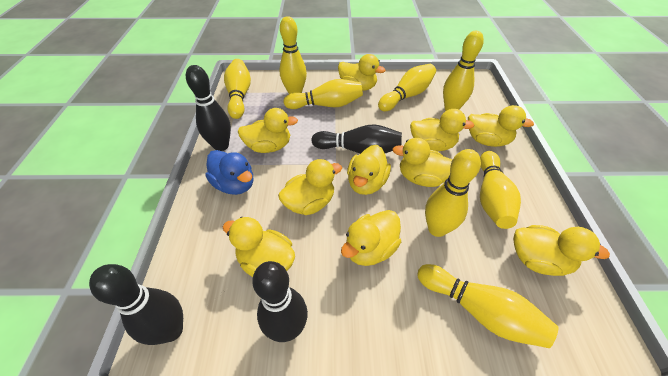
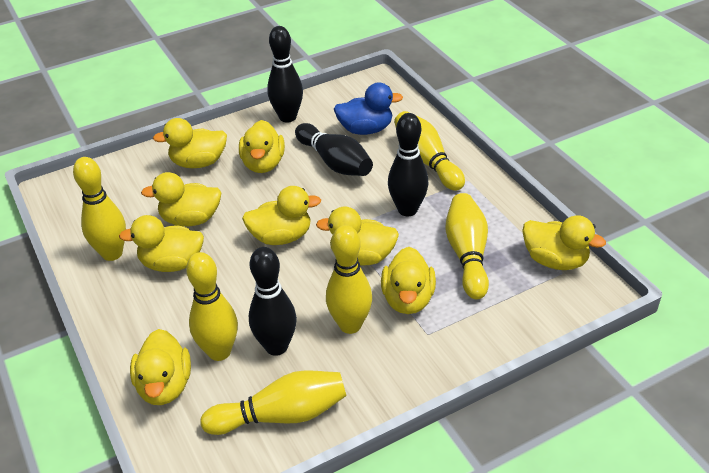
yellow bowling pin: 8 -> 6
yellow duck: 10 -> 9

